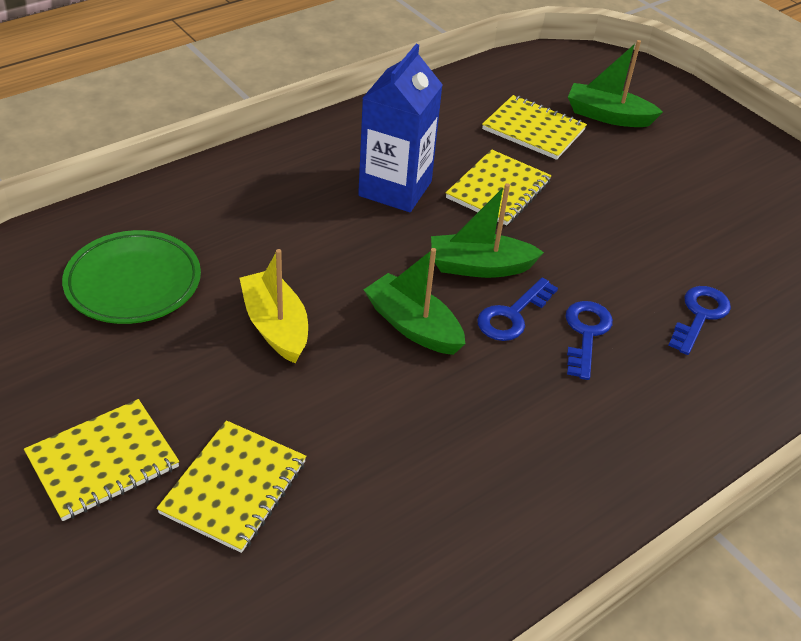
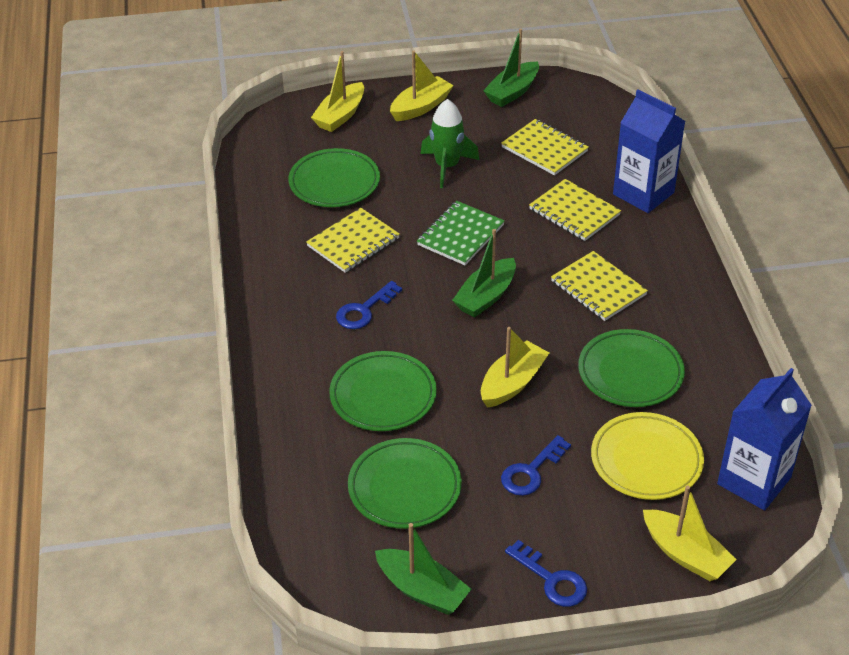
blue carton: 1 -> 2
green notebook: 0 -> 1
green plate: 1 -> 4
green rocket: 0 -> 1
yellow boat: 1 -> 4
yellow plate: 0 -> 1

